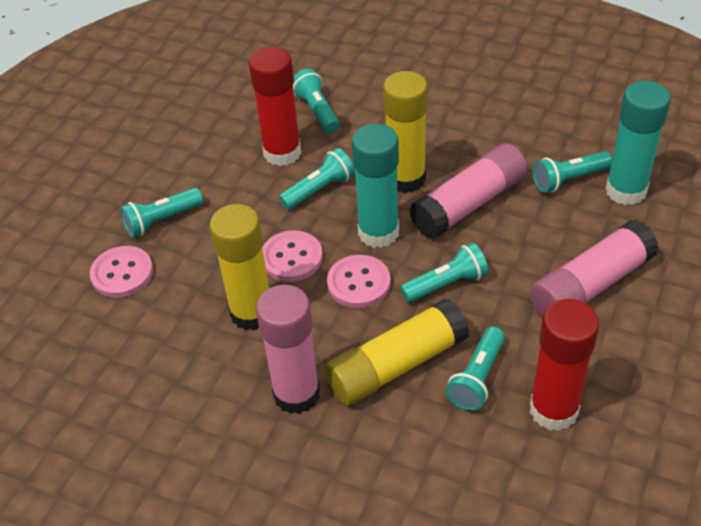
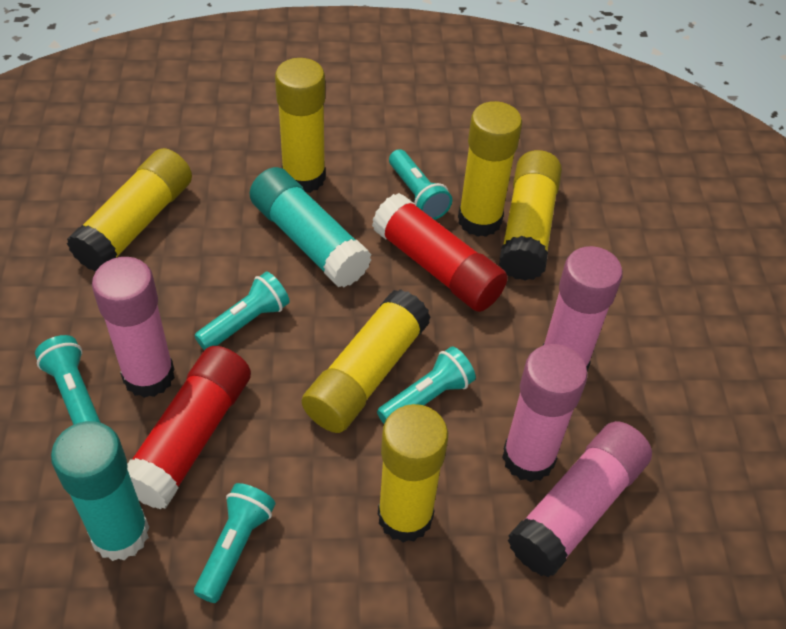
pink button: 3 -> 0
pink glue stick: 3 -> 4
turquoise flashlight: 6 -> 5
yellow glue stick: 3 -> 6

